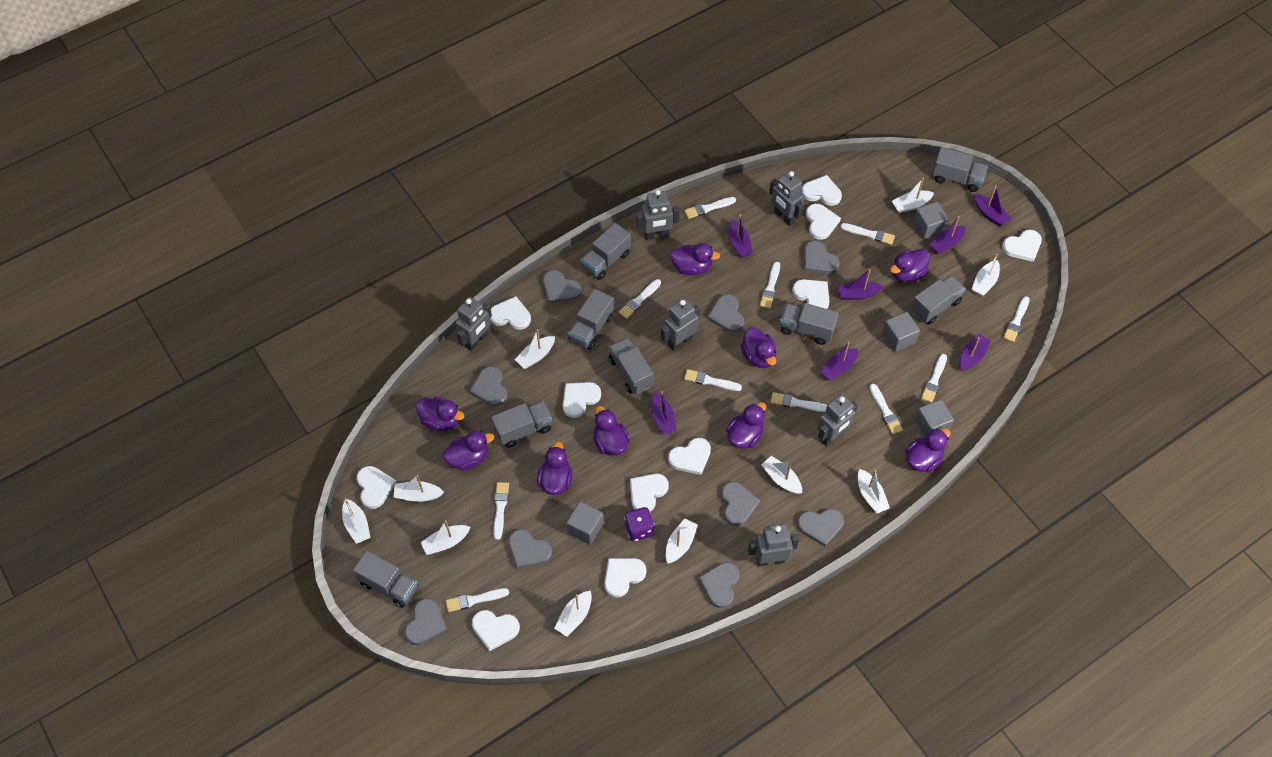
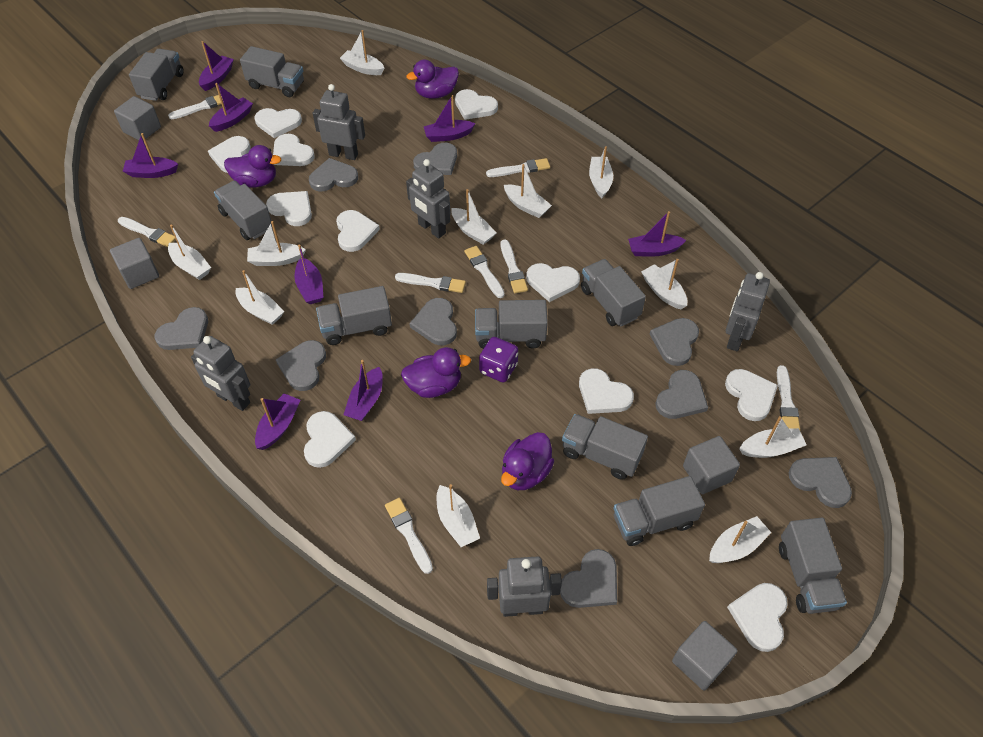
grey robot: 6 -> 5
grey truck: 8 -> 9
purple boat: 7 -> 8
purple duck: 9 -> 4
white boat: 10 -> 11
white brush: 11 -> 8

